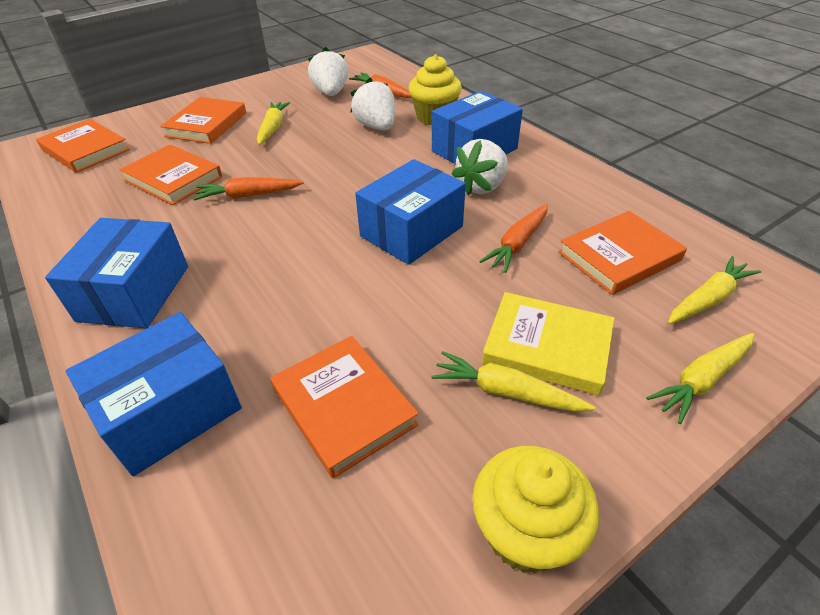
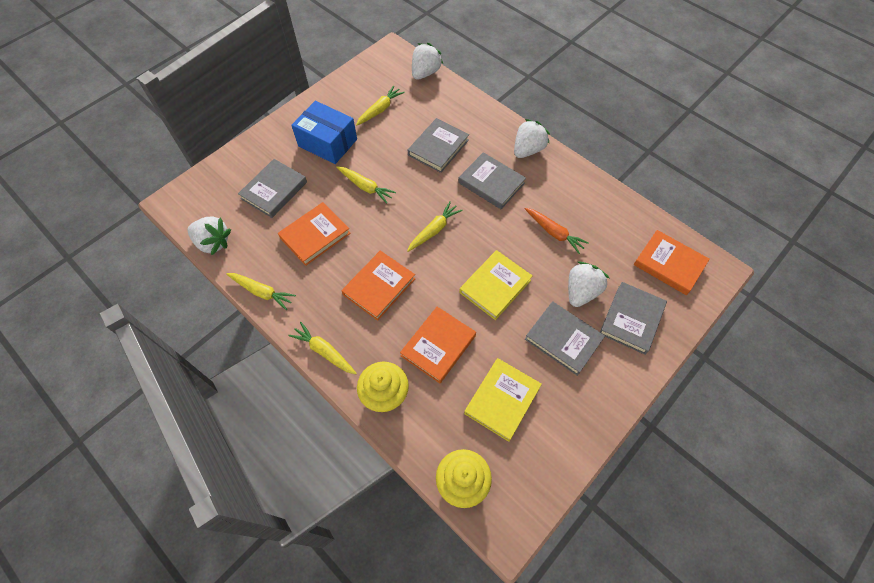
blue box: 4 -> 1
grey book: 0 -> 5
orange book: 5 -> 4
orange carrot: 3 -> 1
white strawberry: 3 -> 4
yellow book: 1 -> 2
yellow carrot: 4 -> 5

